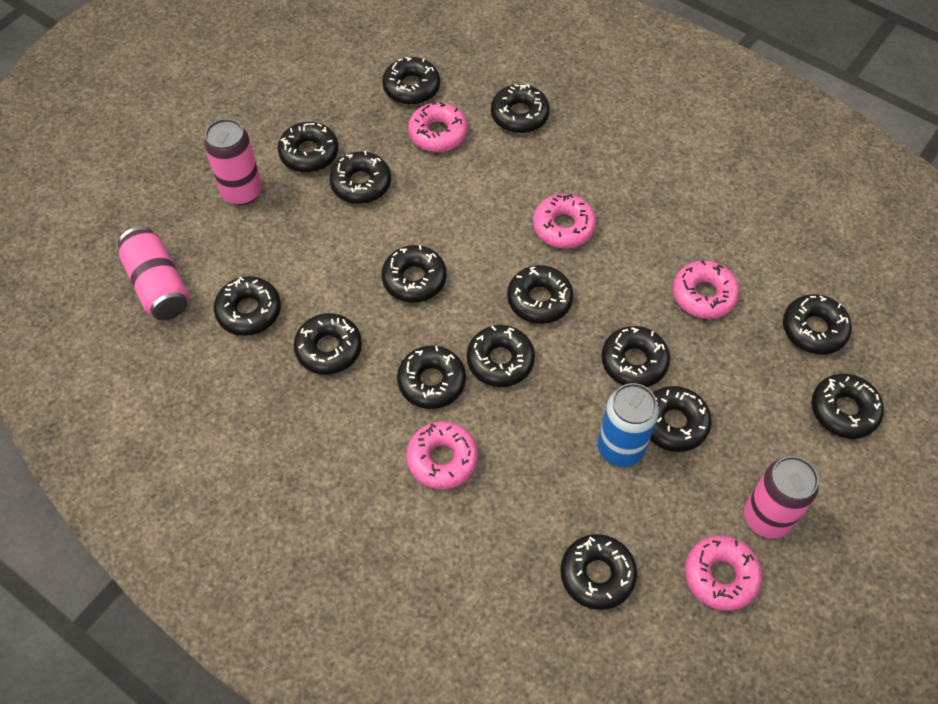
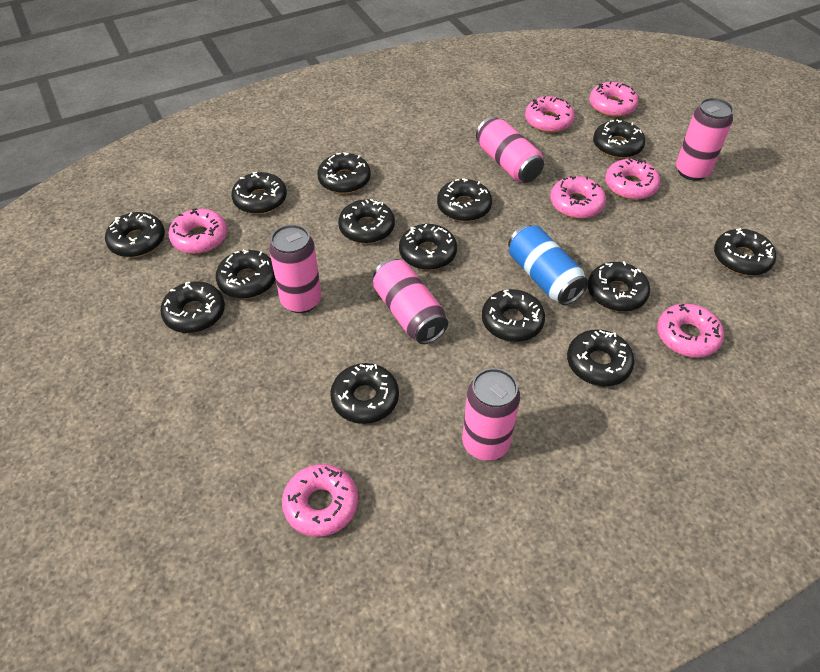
black donut: 15 -> 14
pink can: 3 -> 5
pink donut: 5 -> 7

